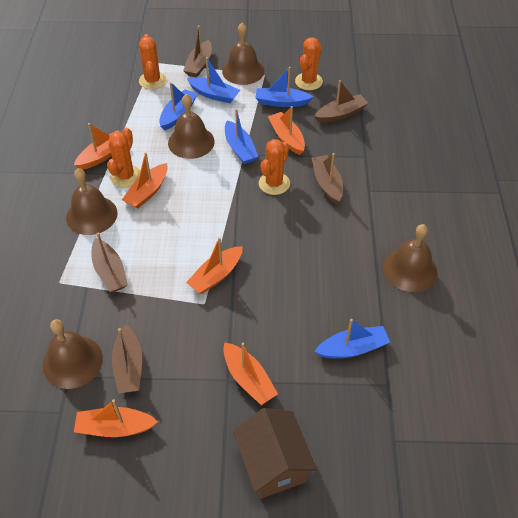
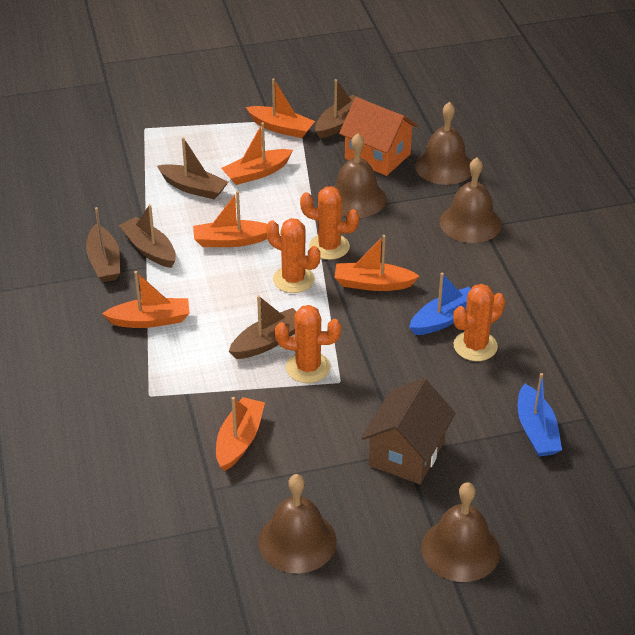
blue boat: 5 -> 2
orange house: 0 -> 1

